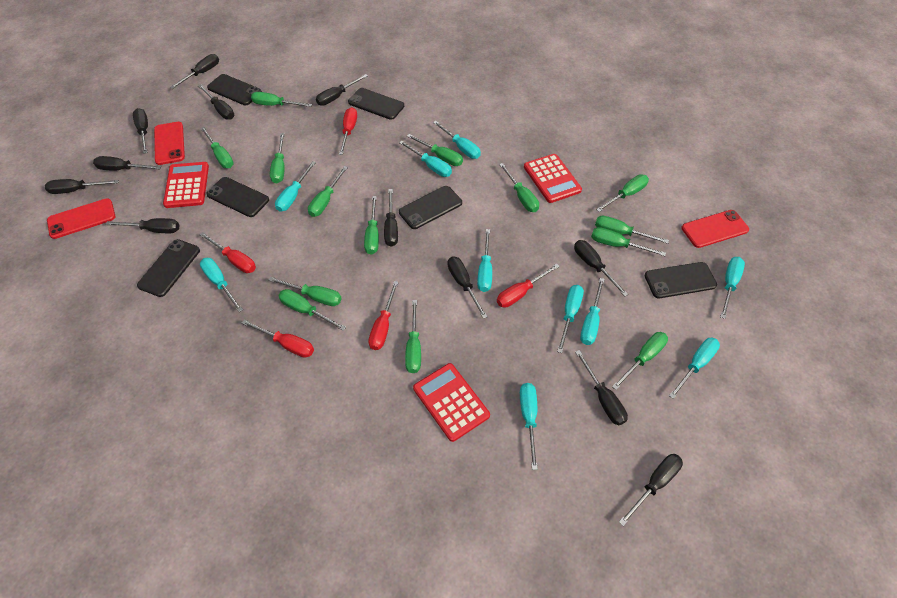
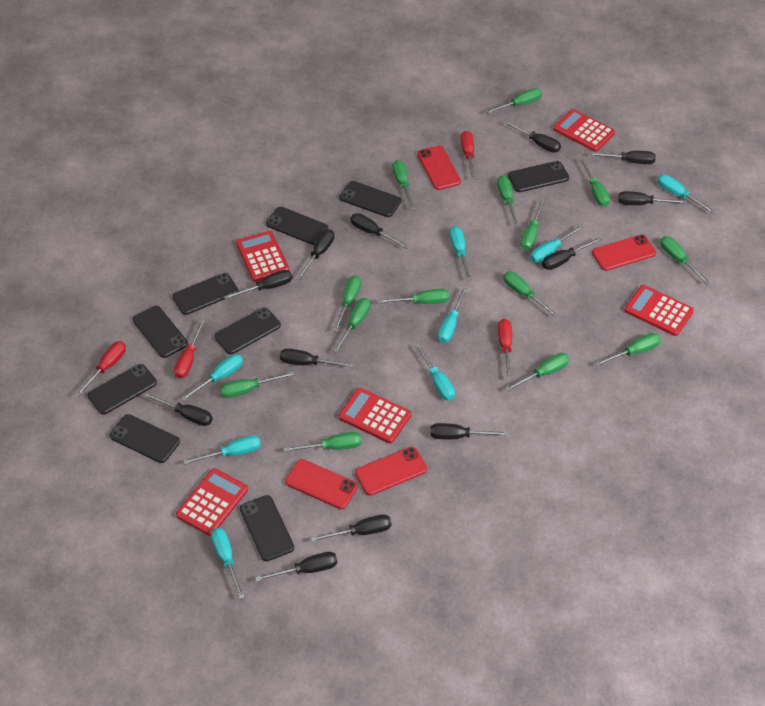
black phone: 6 -> 9
red calculator: 3 -> 5
red phone: 3 -> 4
red screwdriver: 5 -> 4
turquoise screwdriver: 10 -> 8

